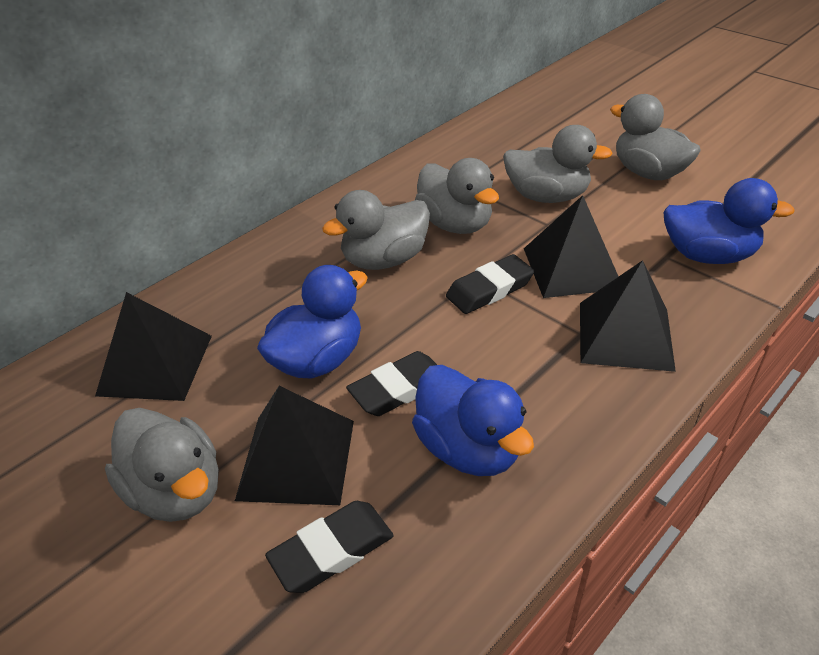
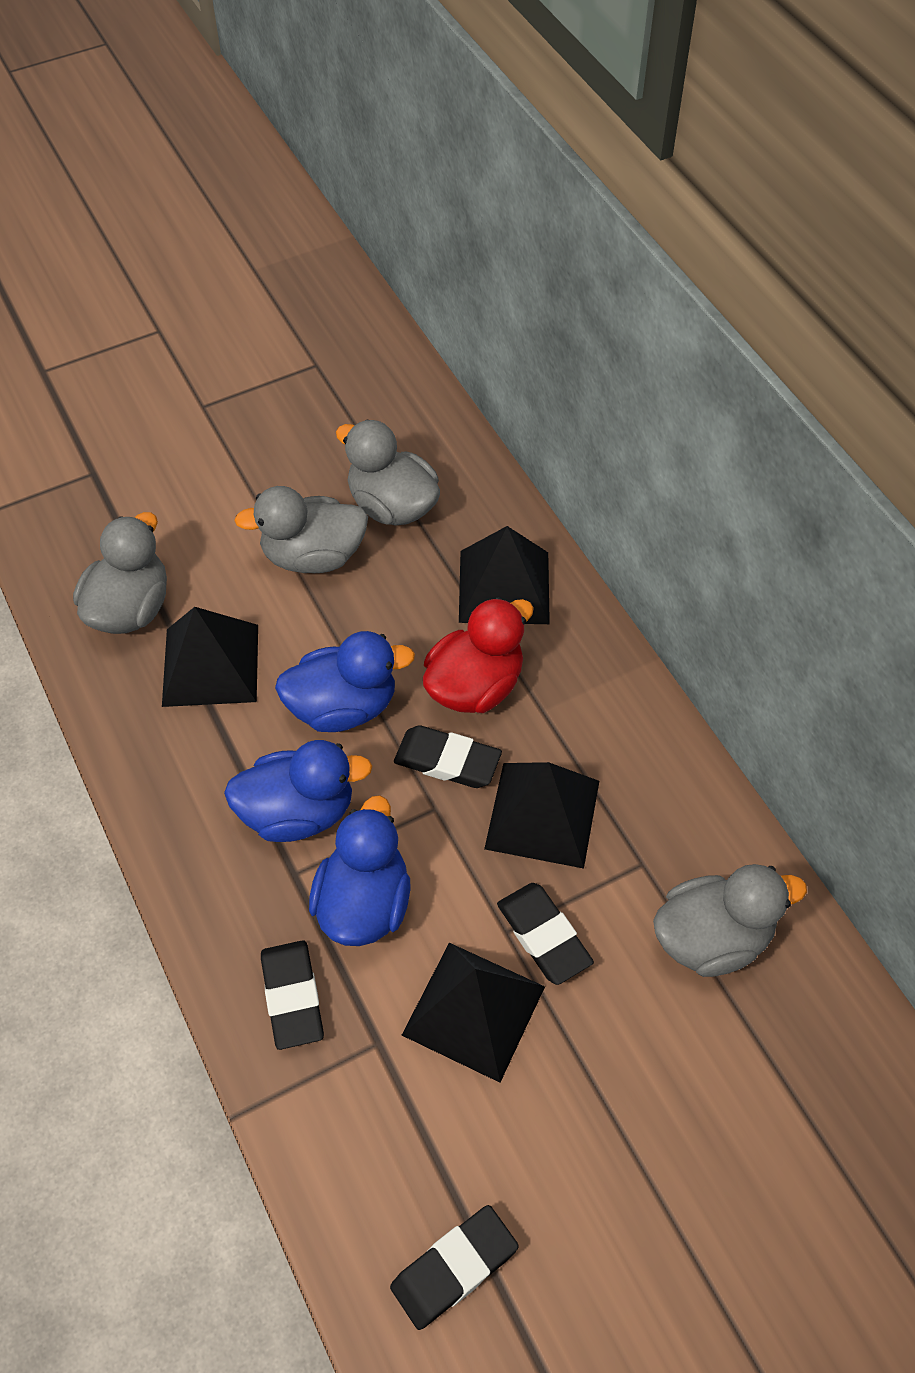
black eraser: 3 -> 4
grey duck: 5 -> 4
red duck: 0 -> 1

